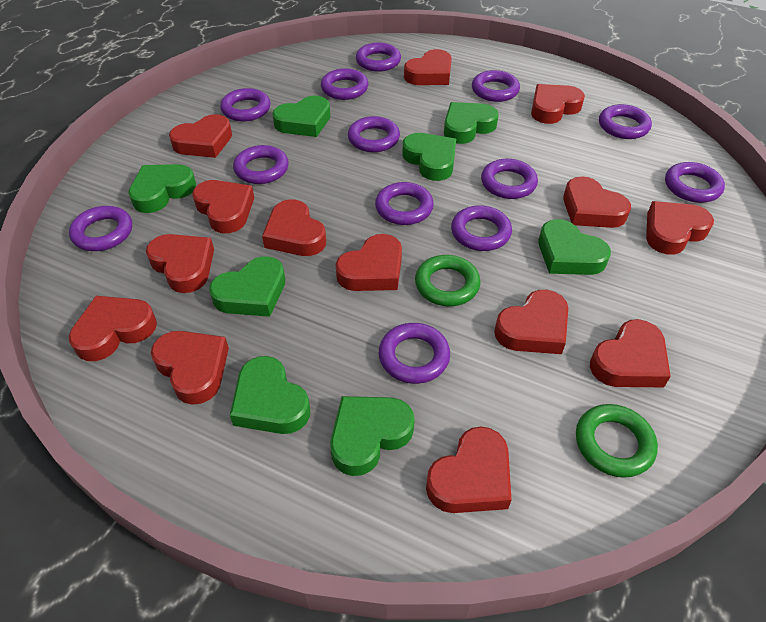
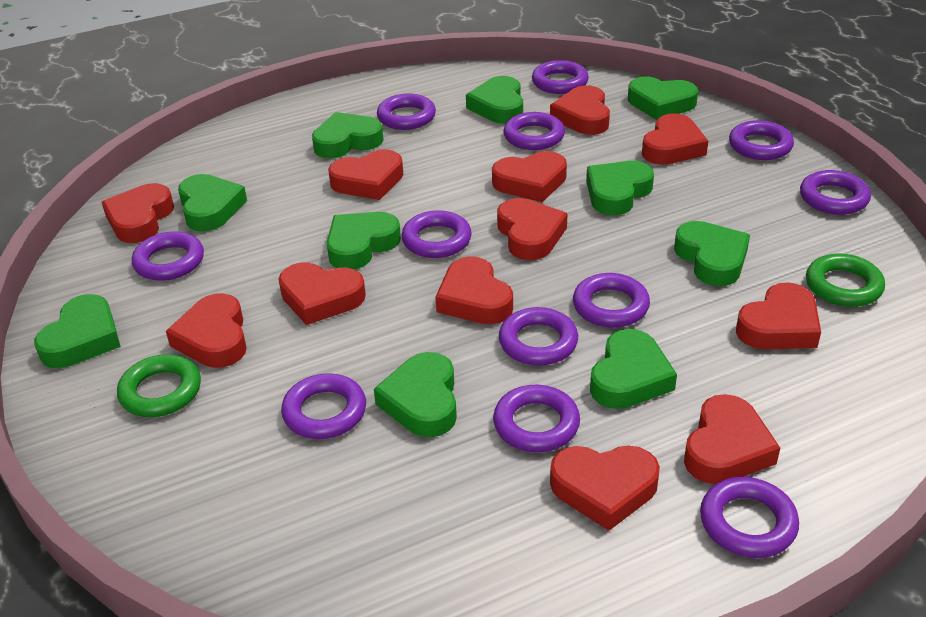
green heart: 8 -> 10
purple ring: 13 -> 12
red heart: 14 -> 12

